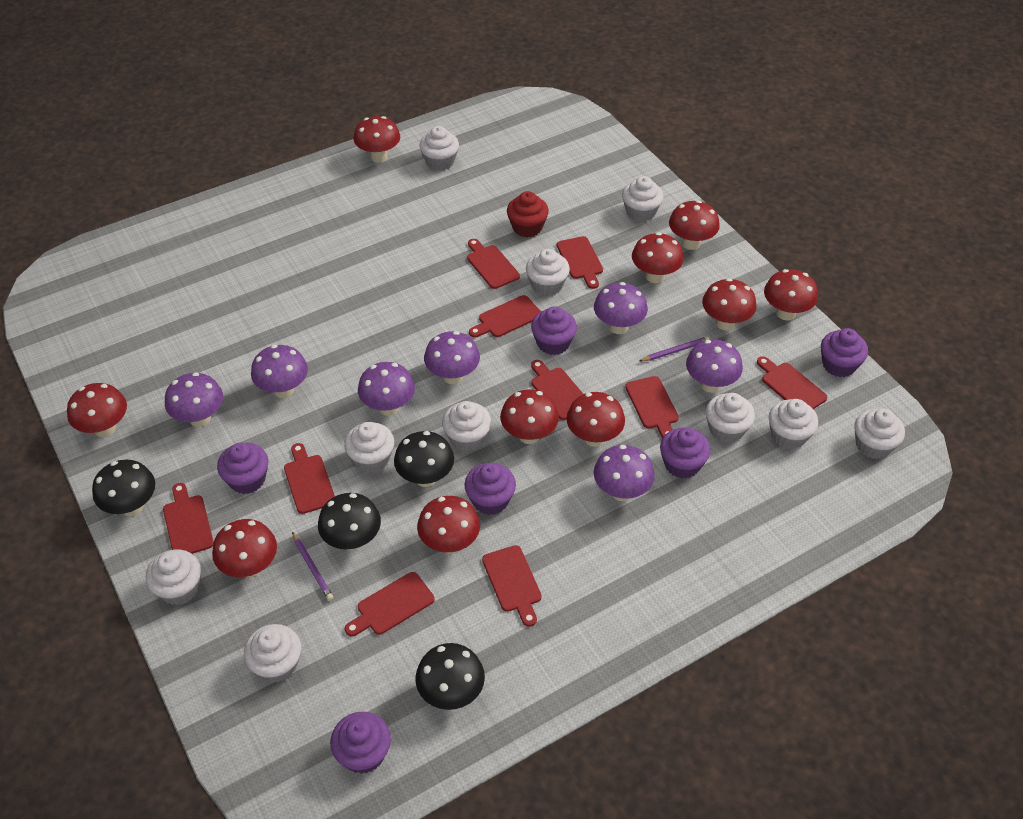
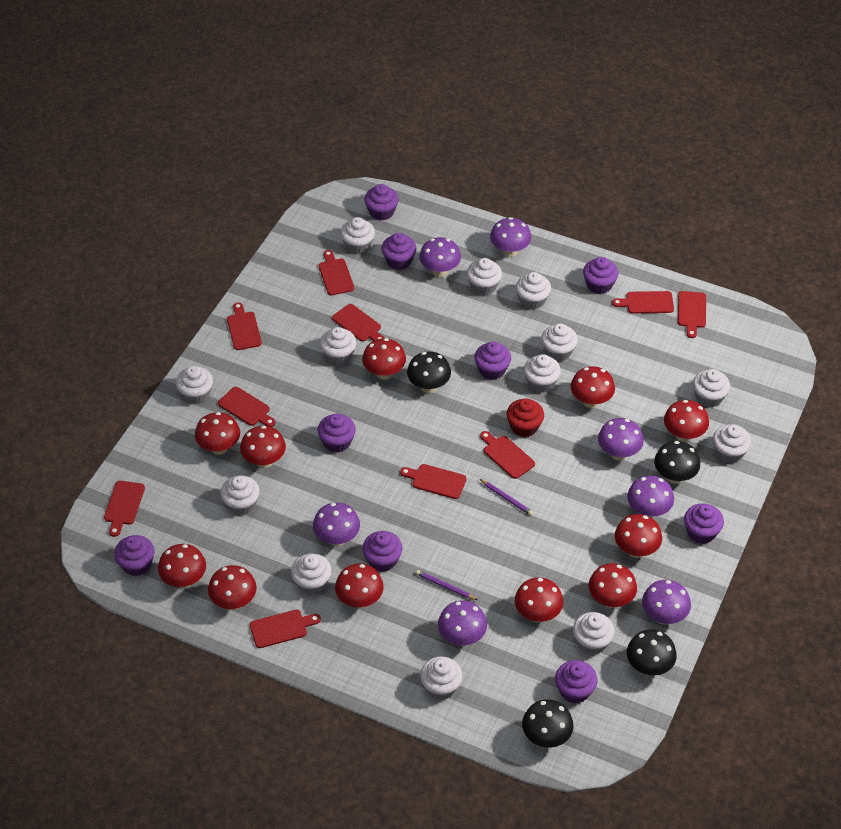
purple cupcake: 6 -> 9
red mushroom: 10 -> 11
white cupcake: 10 -> 13

